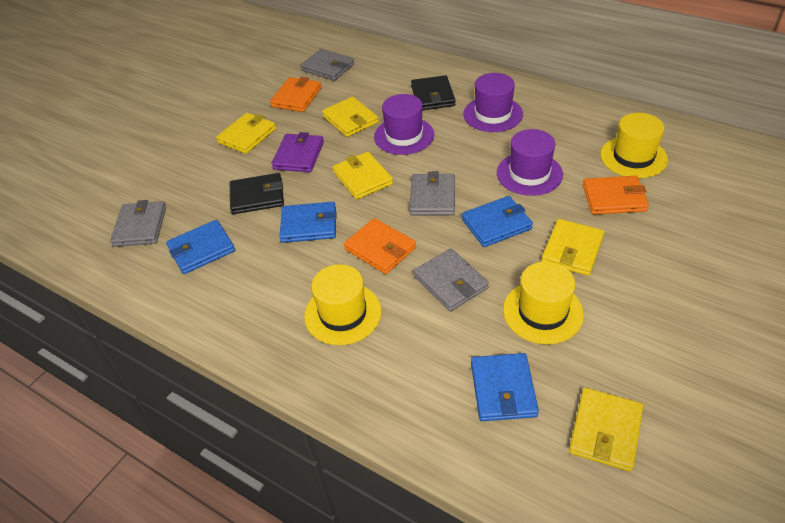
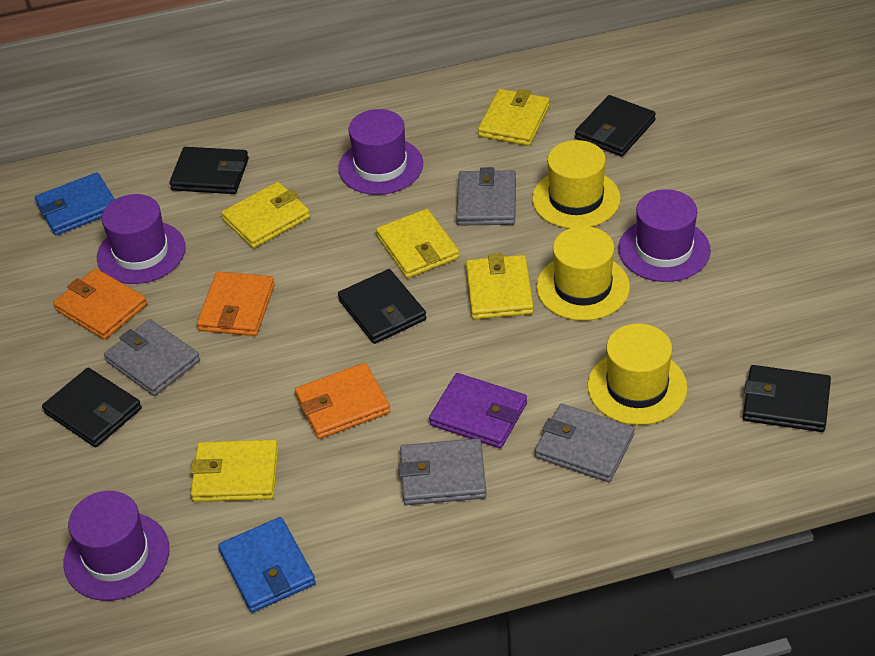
black wallet: 2 -> 5
blue wallet: 4 -> 2
purple hat: 3 -> 4

